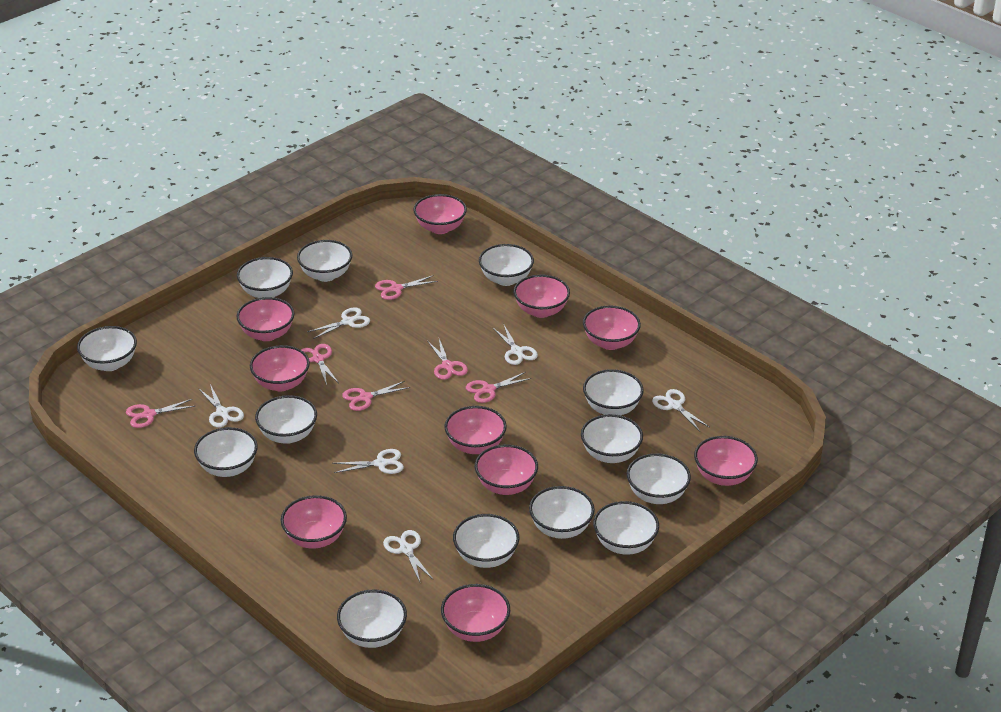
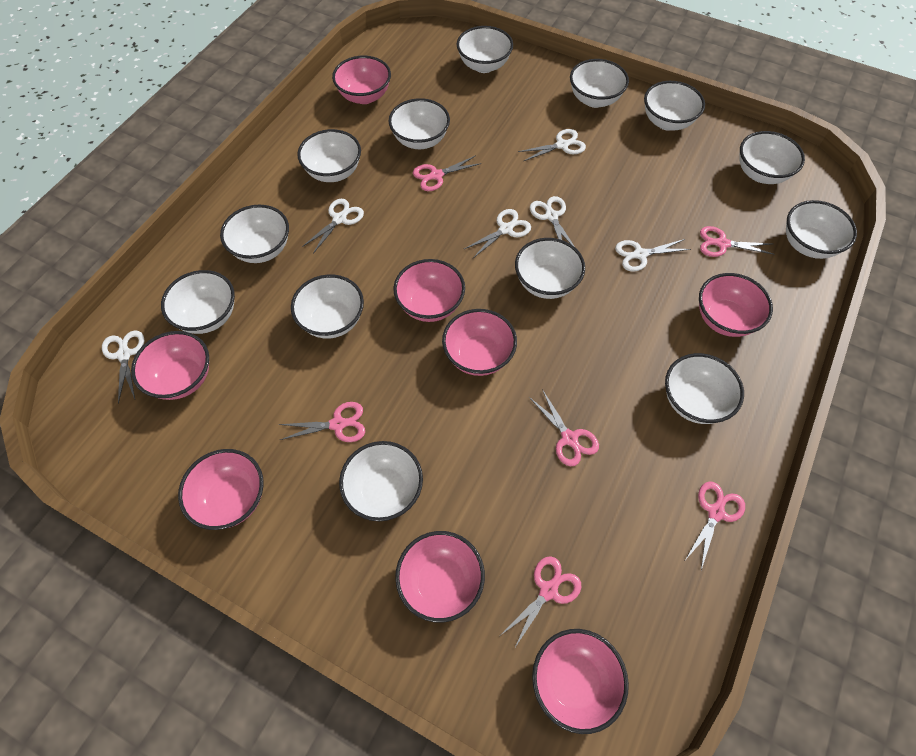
pink bowl: 10 -> 8

